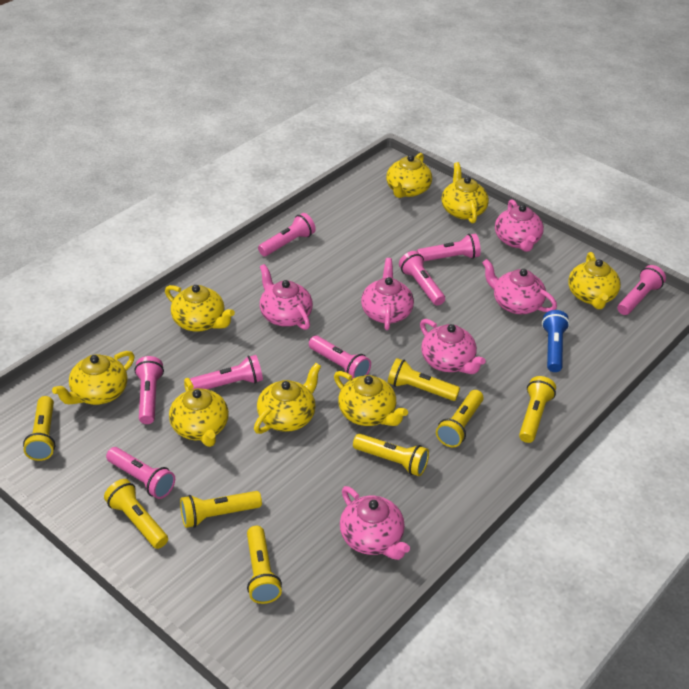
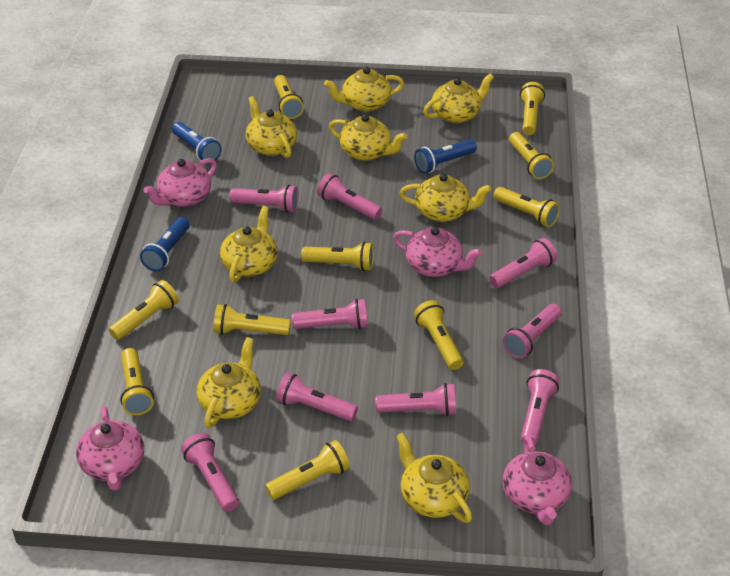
blue flashlight: 1 -> 3
pink flashlight: 8 -> 9
pink teapot: 6 -> 4
yellow flashlight: 8 -> 10

